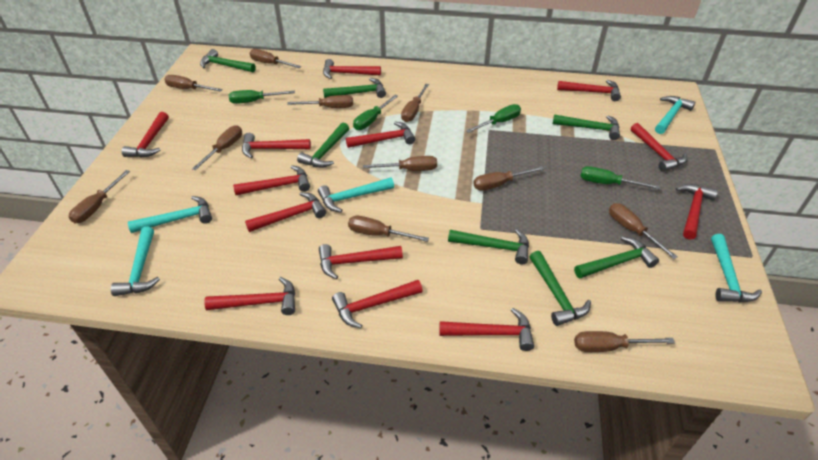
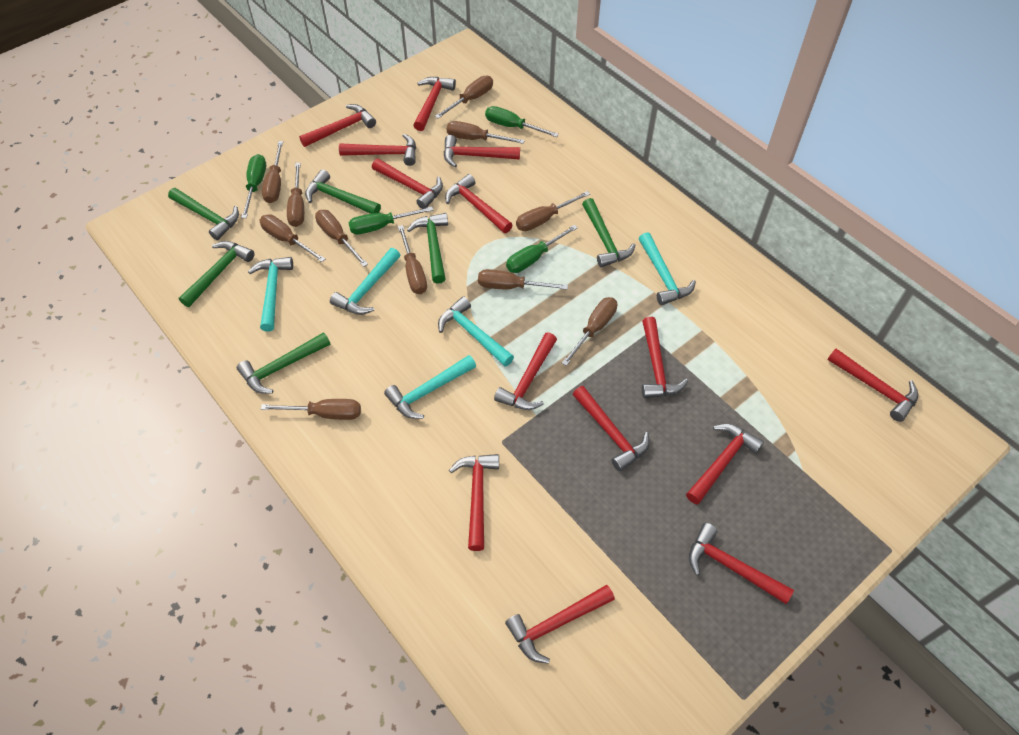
green hammer: 7 -> 6
red hammer: 13 -> 14

